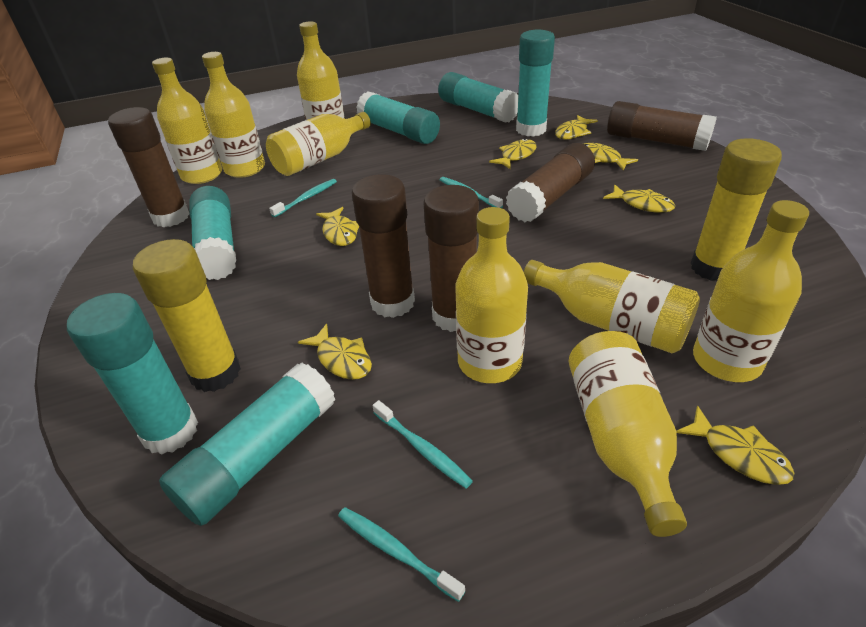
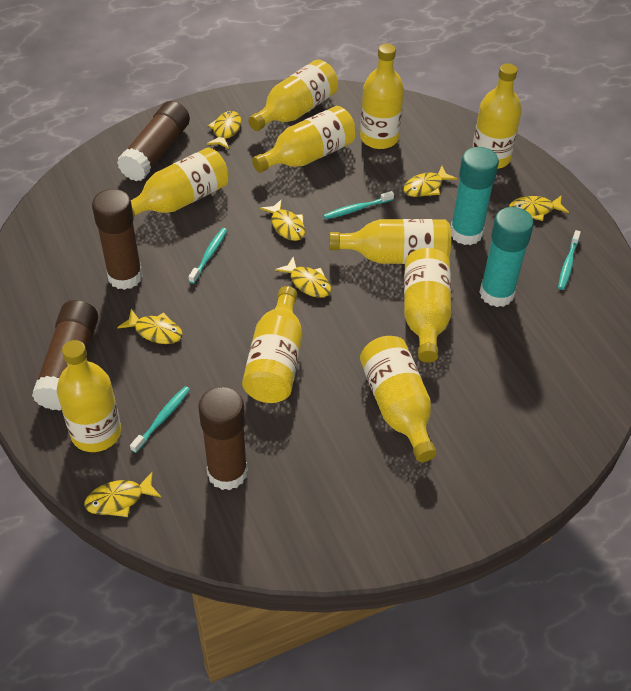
brown glue stick: 5 -> 4
turquoise glue stick: 6 -> 2
yellow bottle: 8 -> 10
yellow glue stick: 2 -> 0

